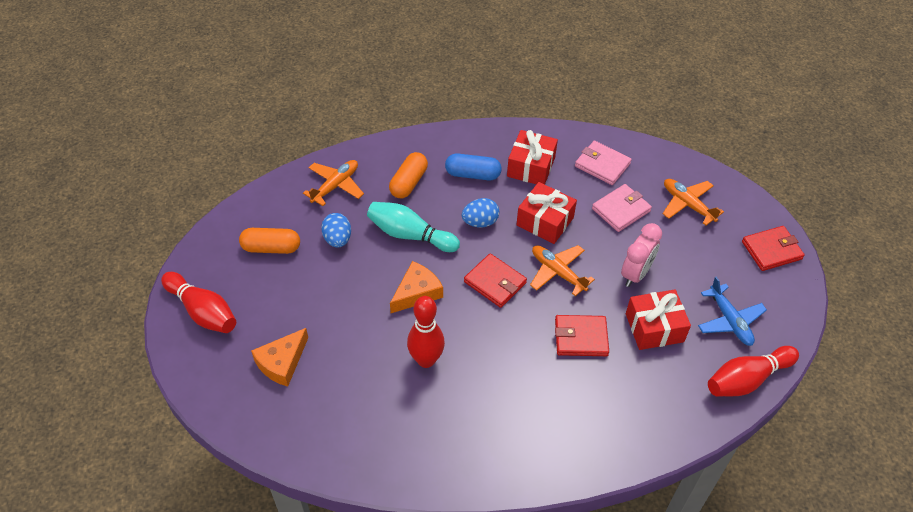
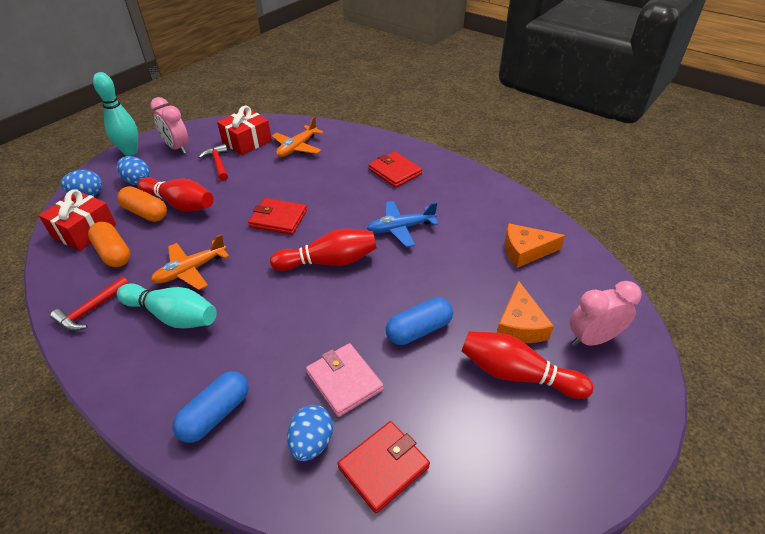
blue capsule: 1 -> 2
blue egg: 2 -> 3
orange plane: 3 -> 2
pink clock: 1 -> 2
pink wallet: 2 -> 1
red gift: 3 -> 2
red hammer: 0 -> 2
turquoise bowling pin: 1 -> 2

